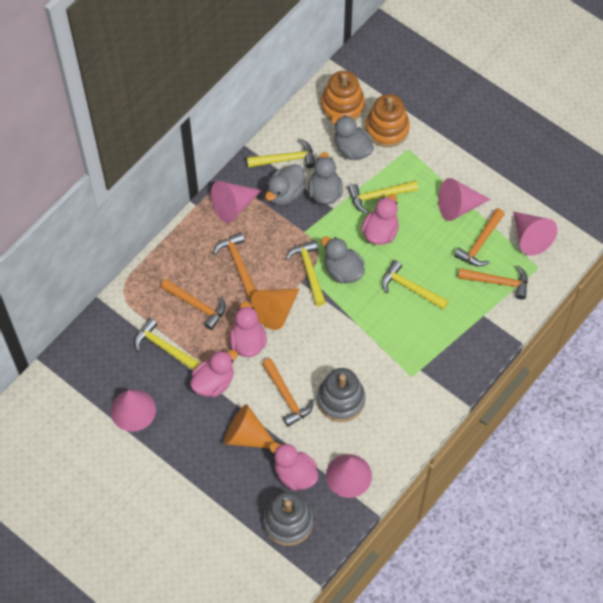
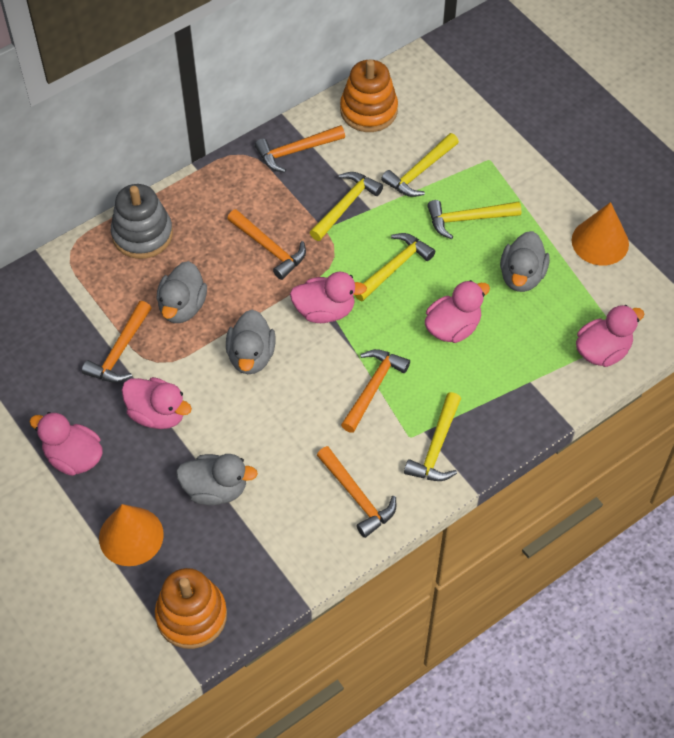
grey stacking toy: 2 -> 1
pink cone: 5 -> 0
pink duck: 4 -> 5

